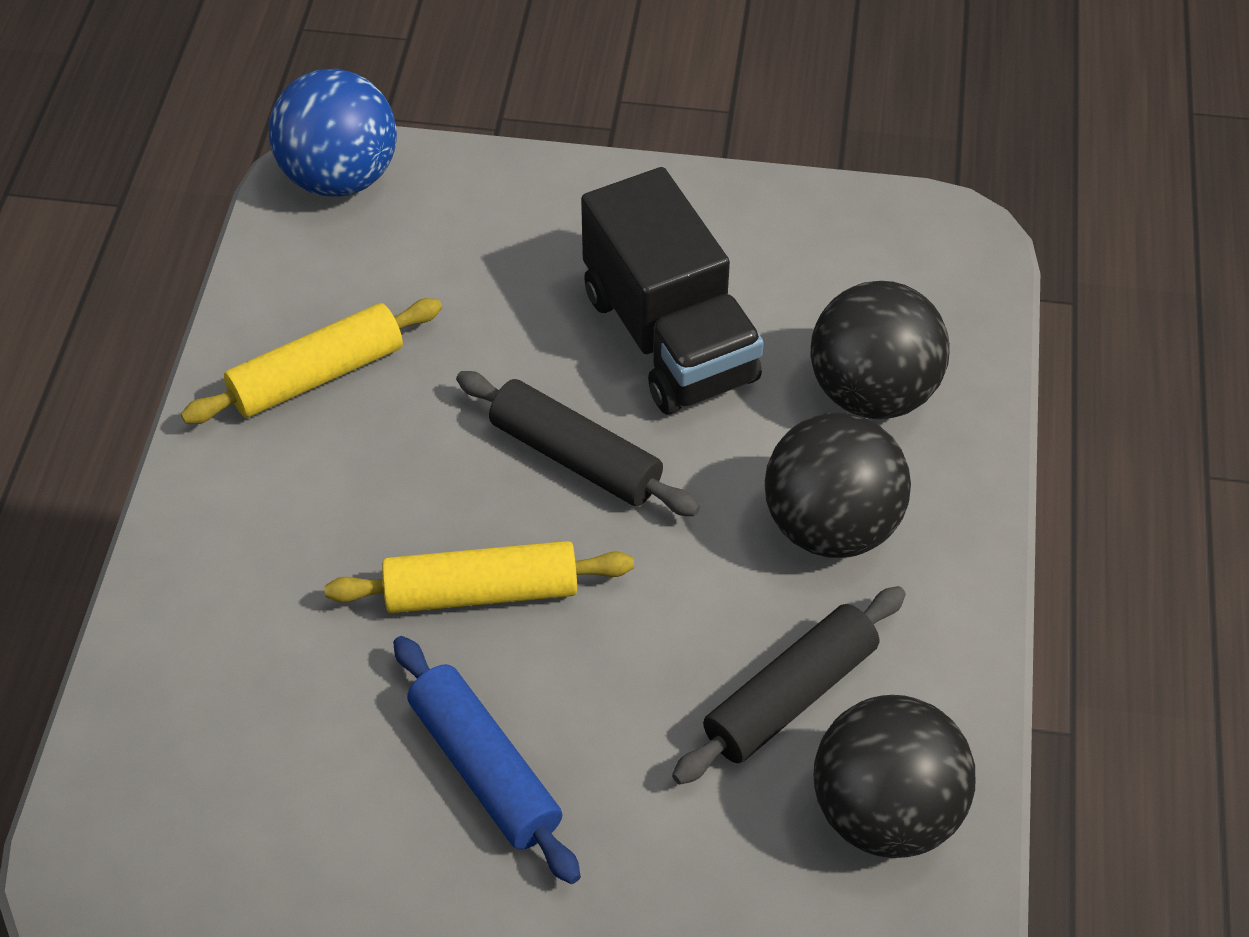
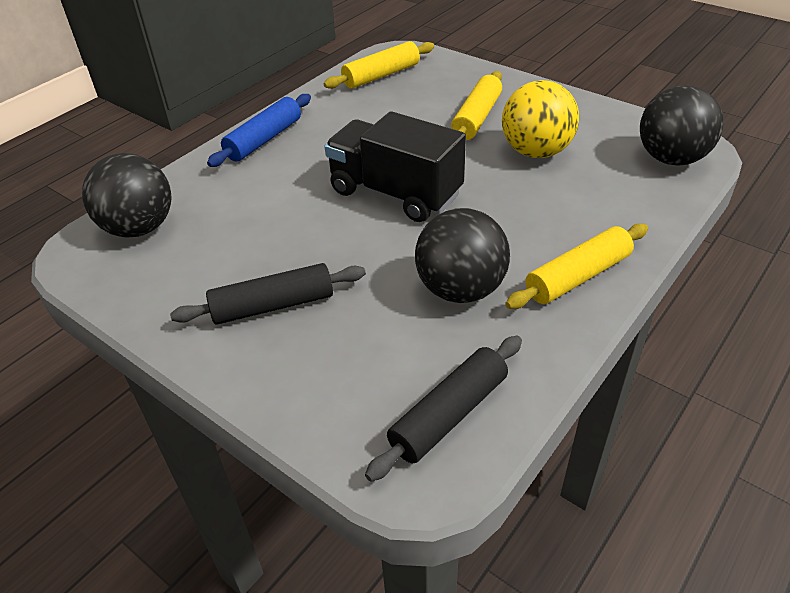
blue ball: 1 -> 0
yellow ball: 0 -> 1
yellow rolling pin: 2 -> 3

